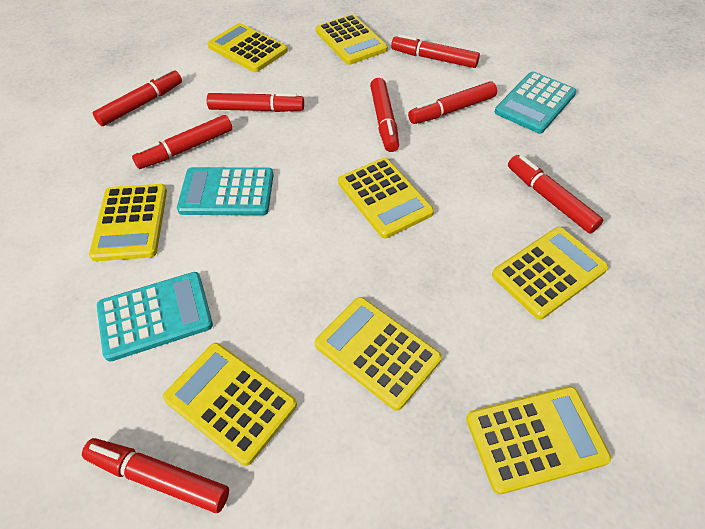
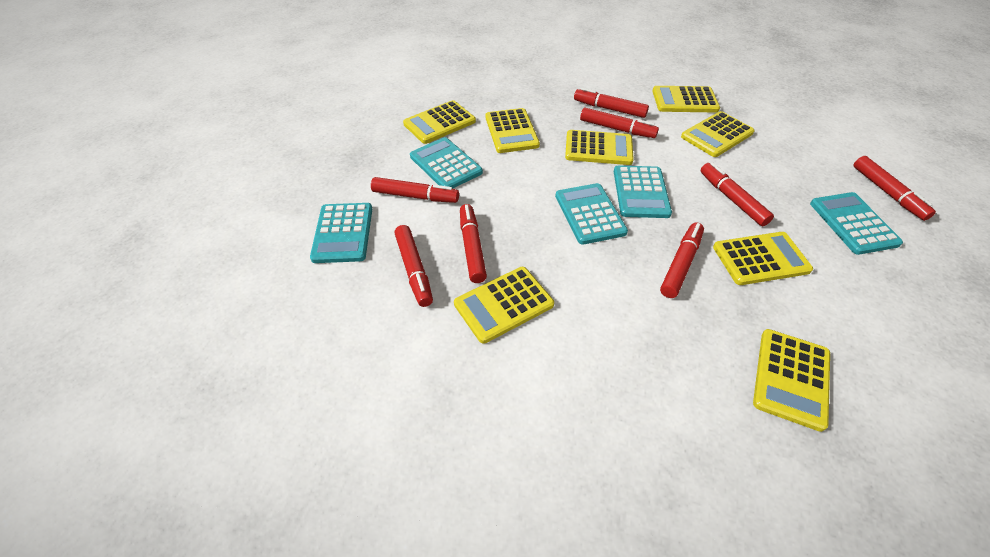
turquoise calculator: 3 -> 5

